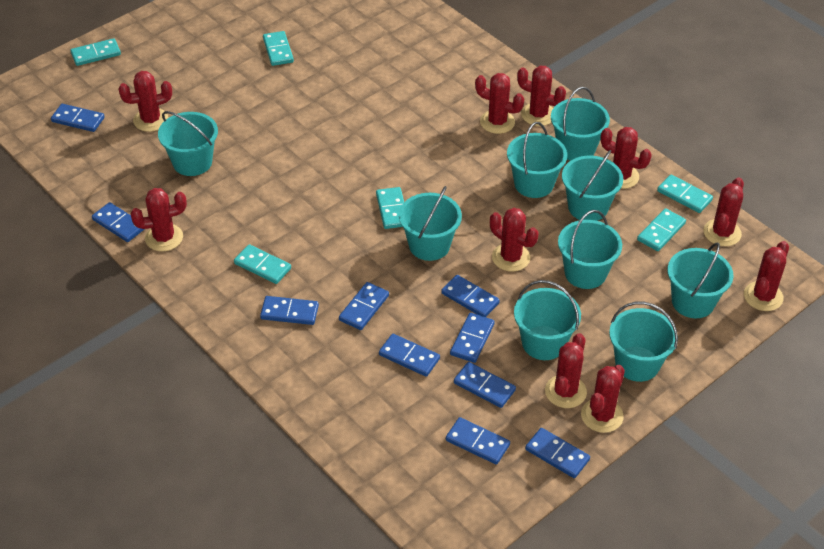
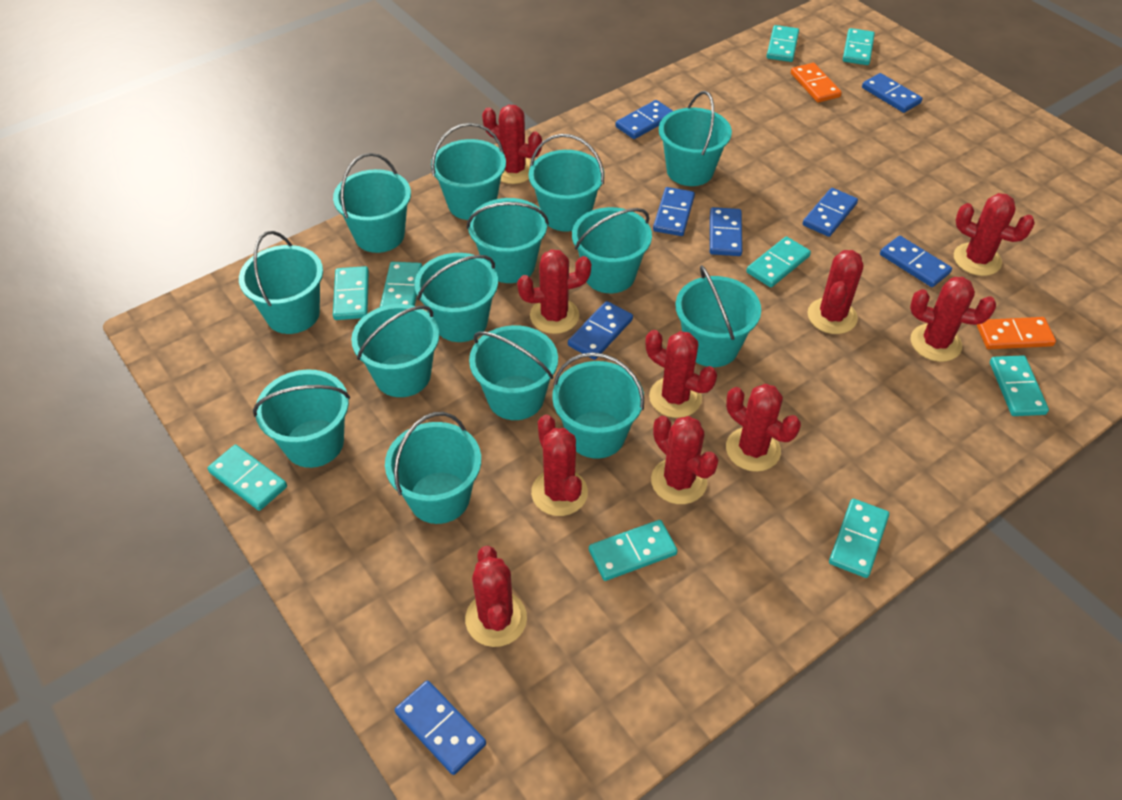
blue domino: 10 -> 8
orange domino: 0 -> 2
turquoise bucket: 9 -> 14
turquoise domino: 6 -> 9

